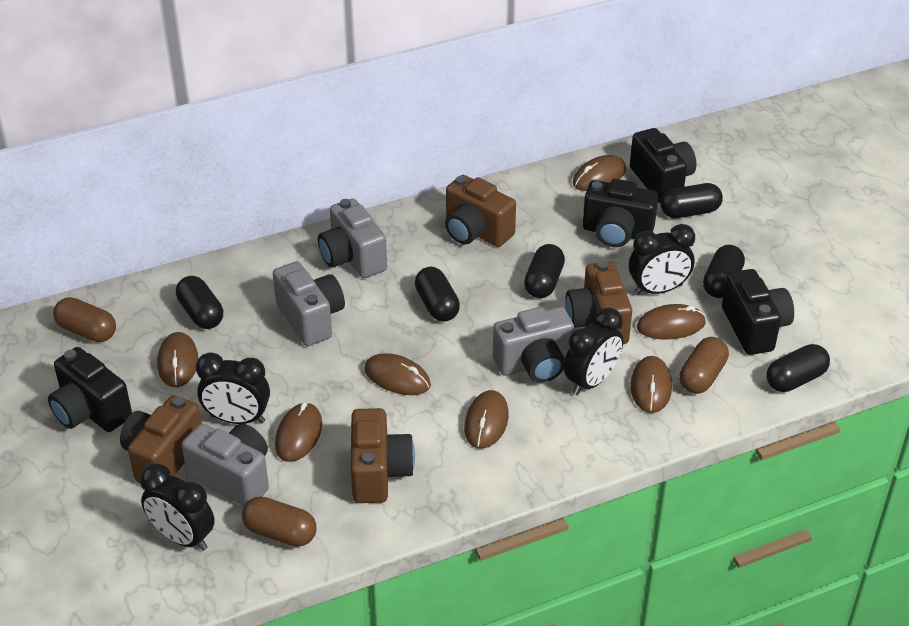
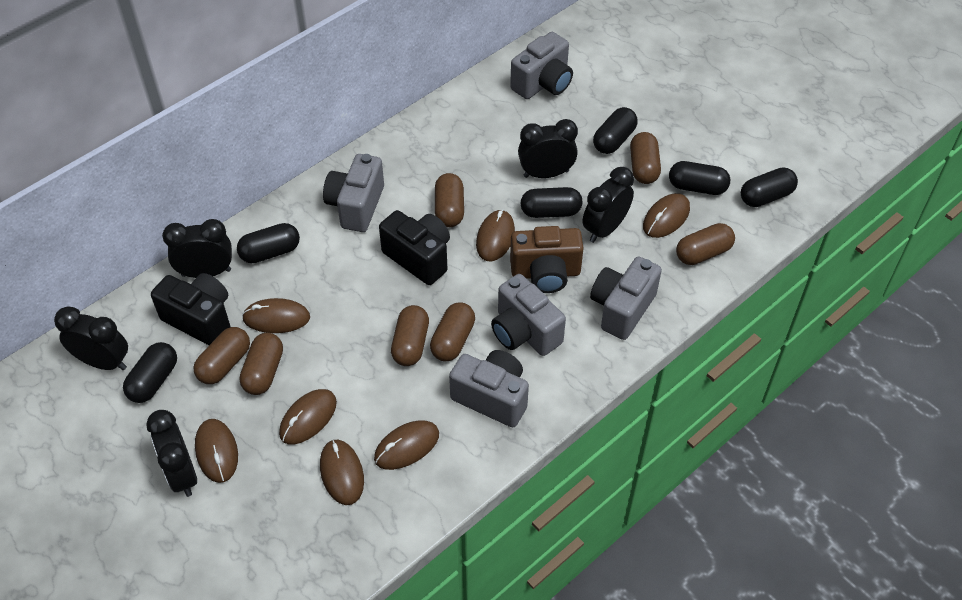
black camera: 4 -> 2
black clock: 4 -> 5
brown camera: 4 -> 1
brown capsule: 3 -> 7
grey camera: 4 -> 5

